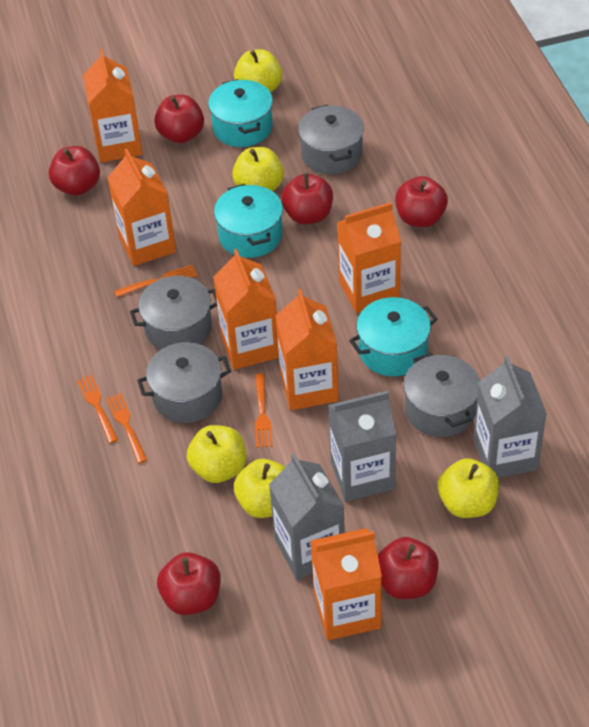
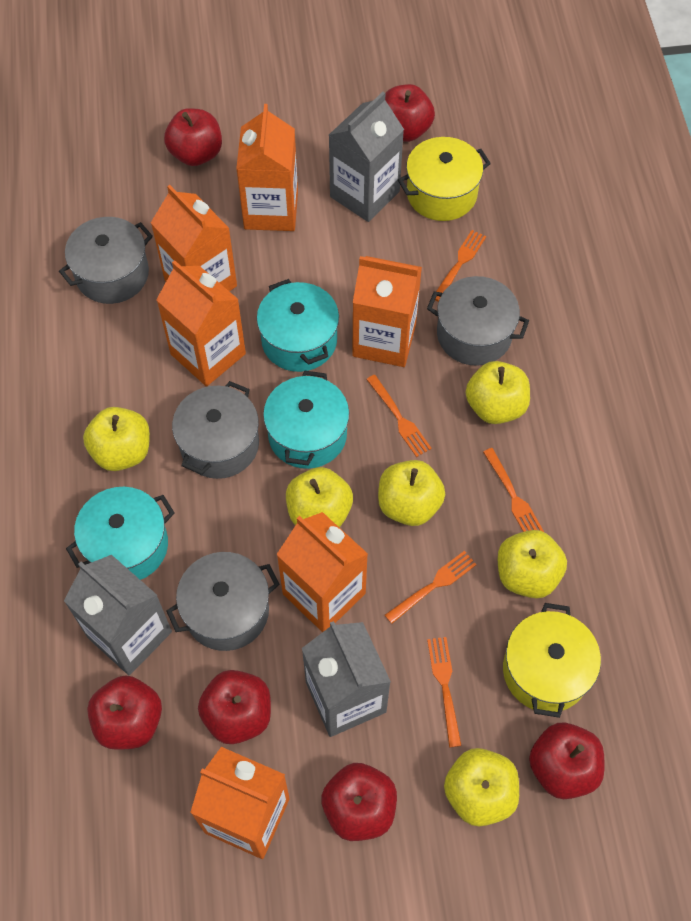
orange fork: 4 -> 5
yellow apple: 5 -> 6
yellow pot: 0 -> 2

